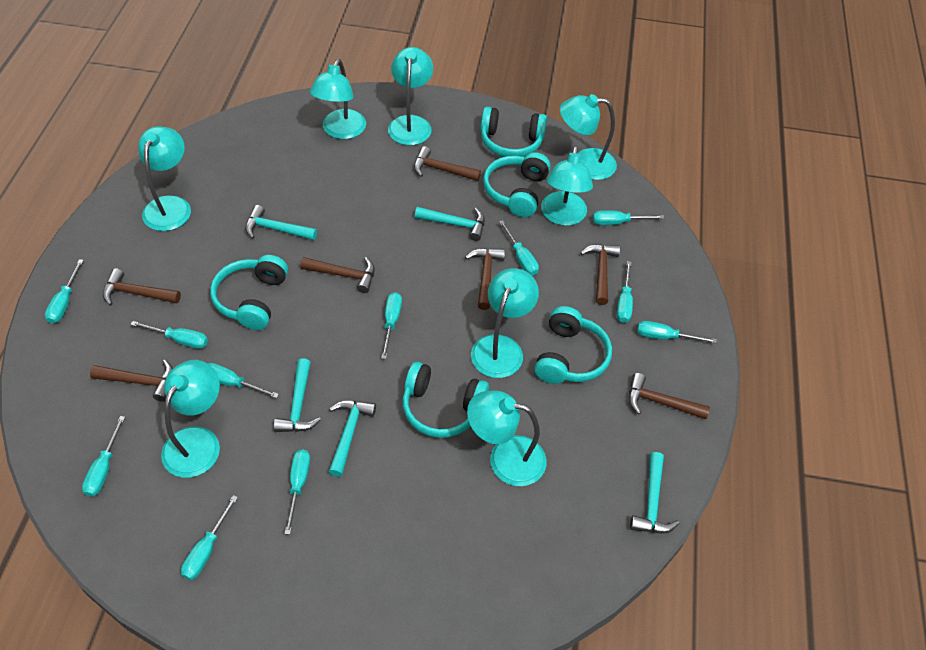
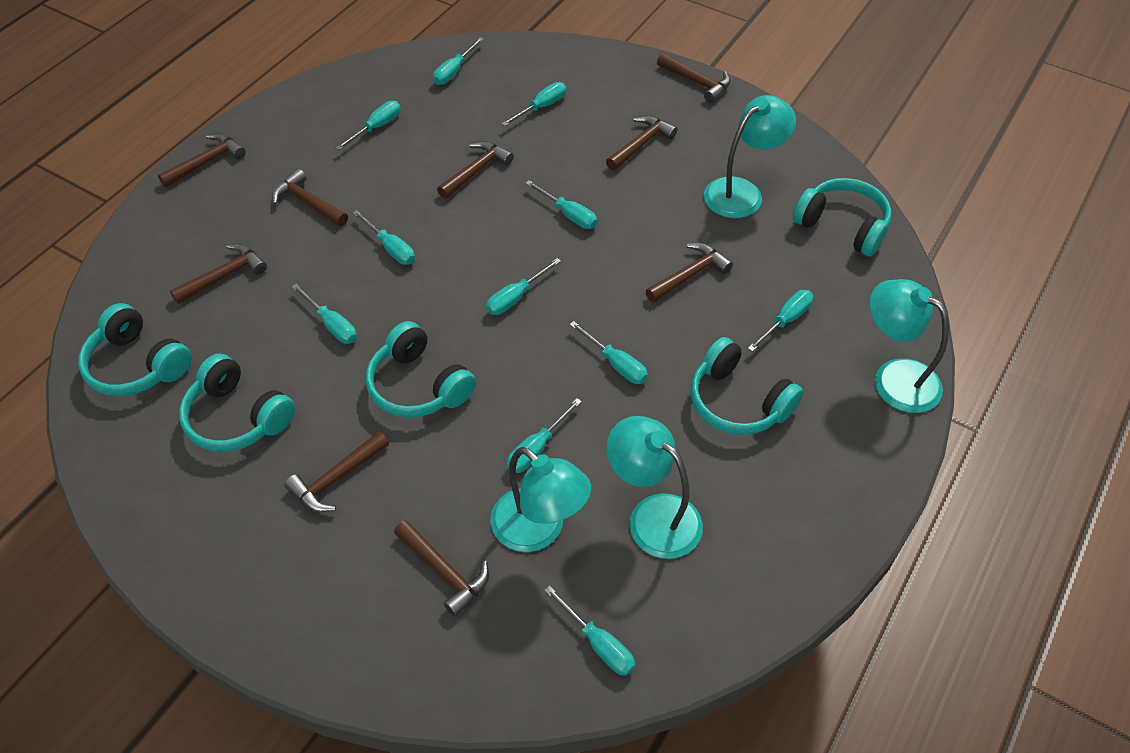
brown hammer: 7 -> 9
turquoise hammer: 5 -> 0
turquoise lamp: 8 -> 4

